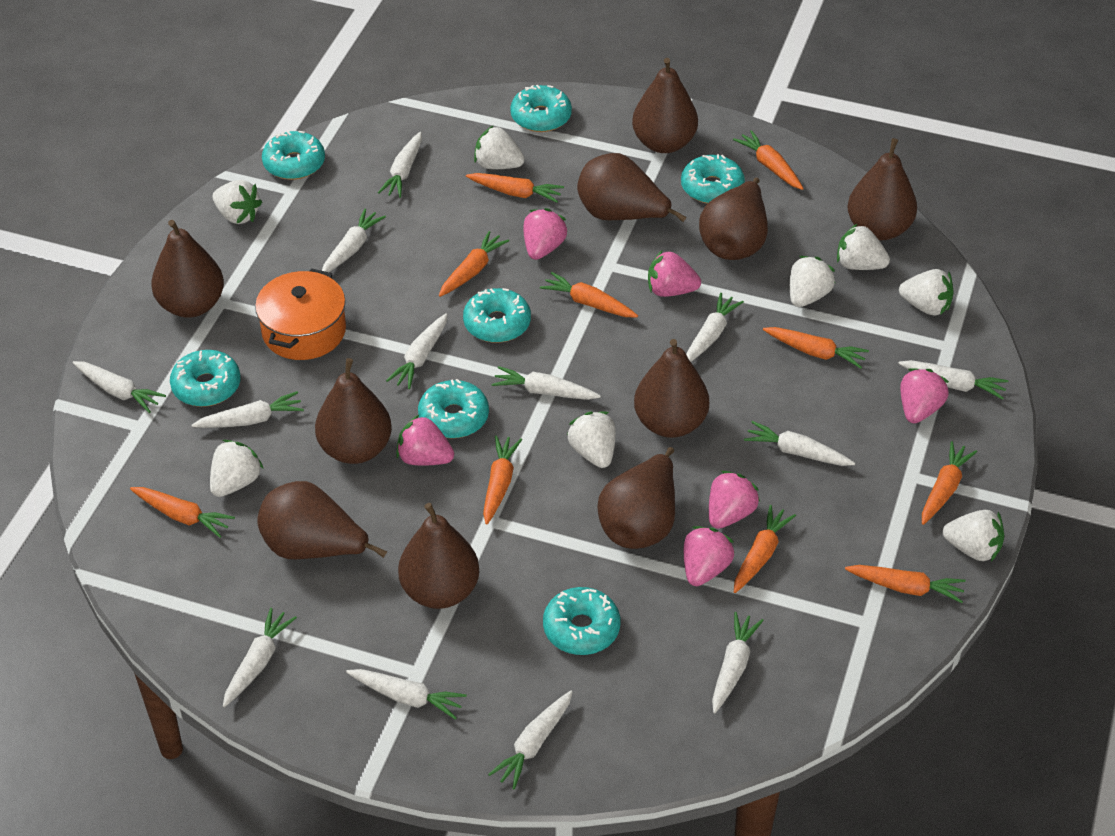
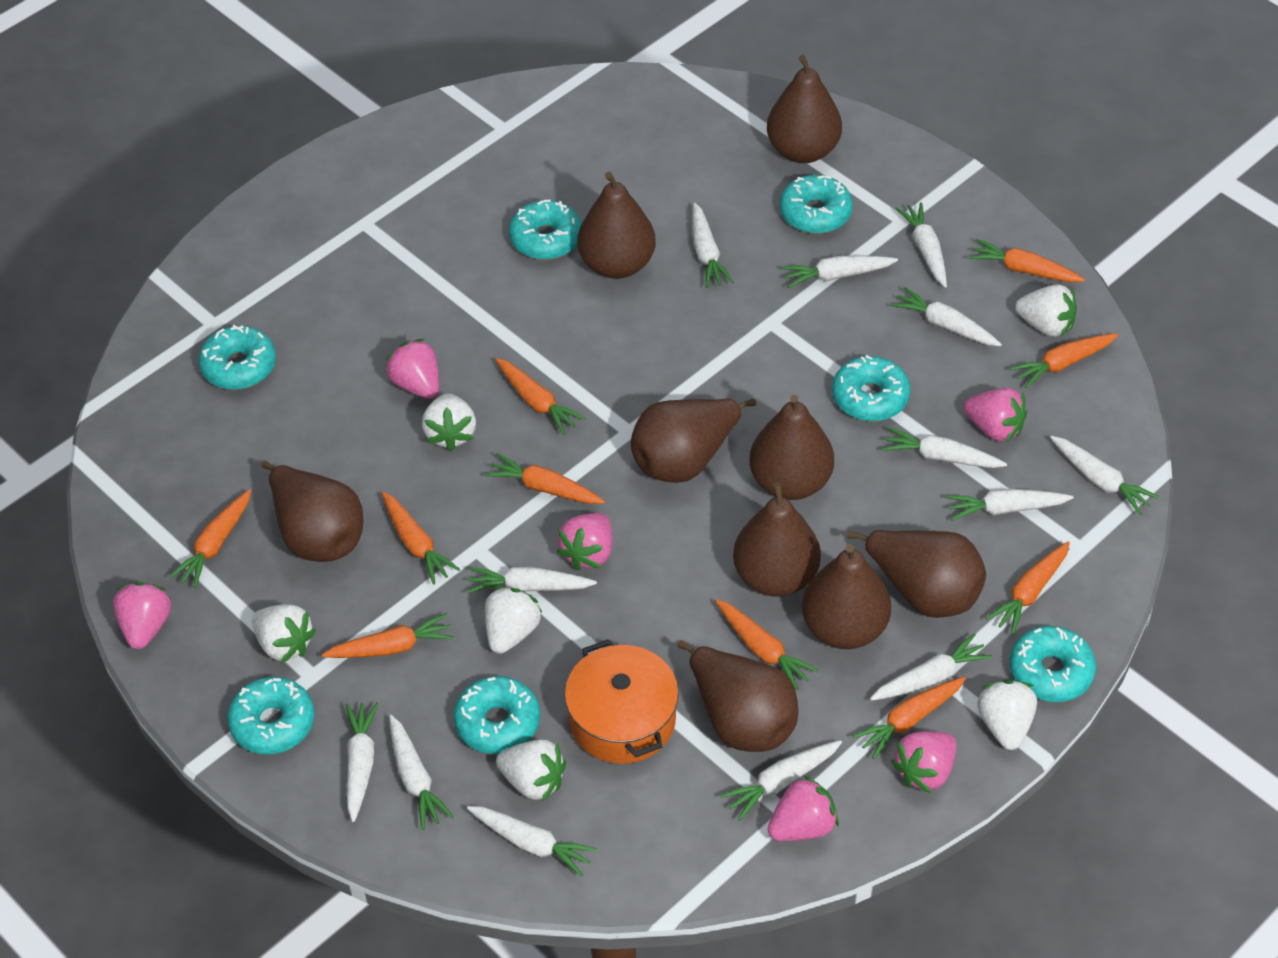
brown pear: 10 -> 9
white strawberry: 8 -> 6

